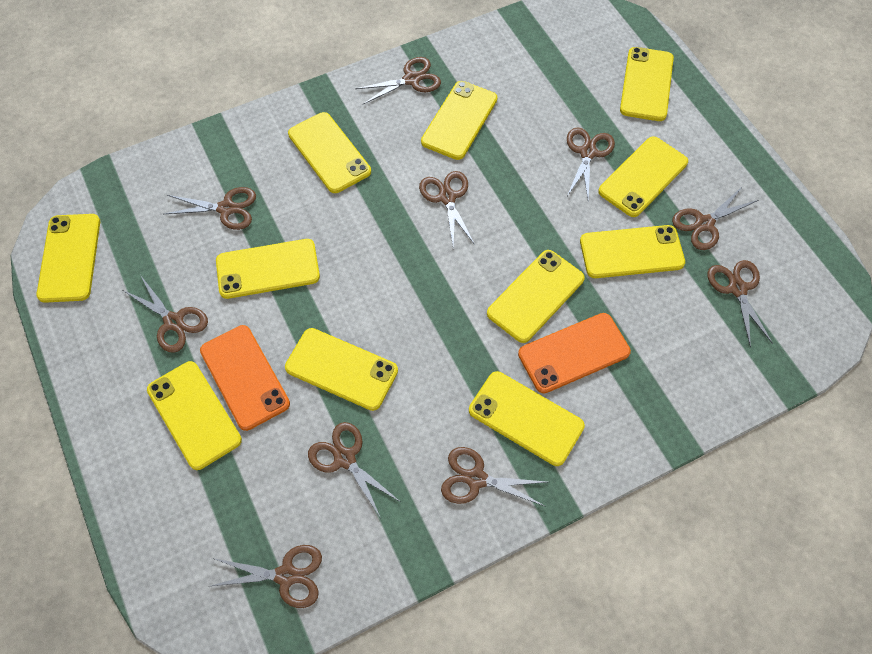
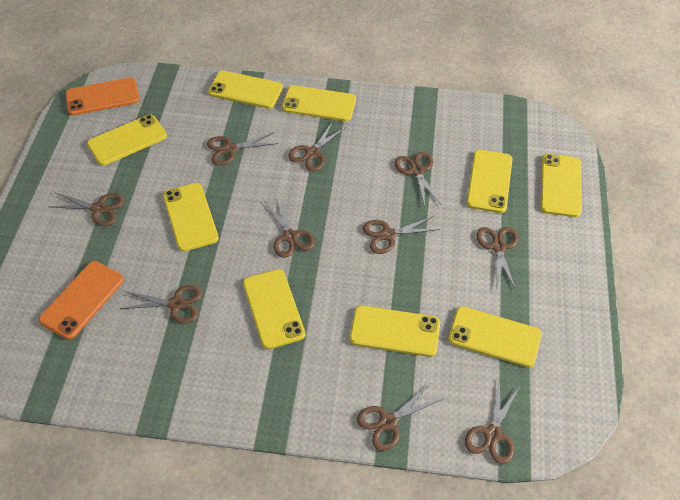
yellow phone: 11 -> 9

